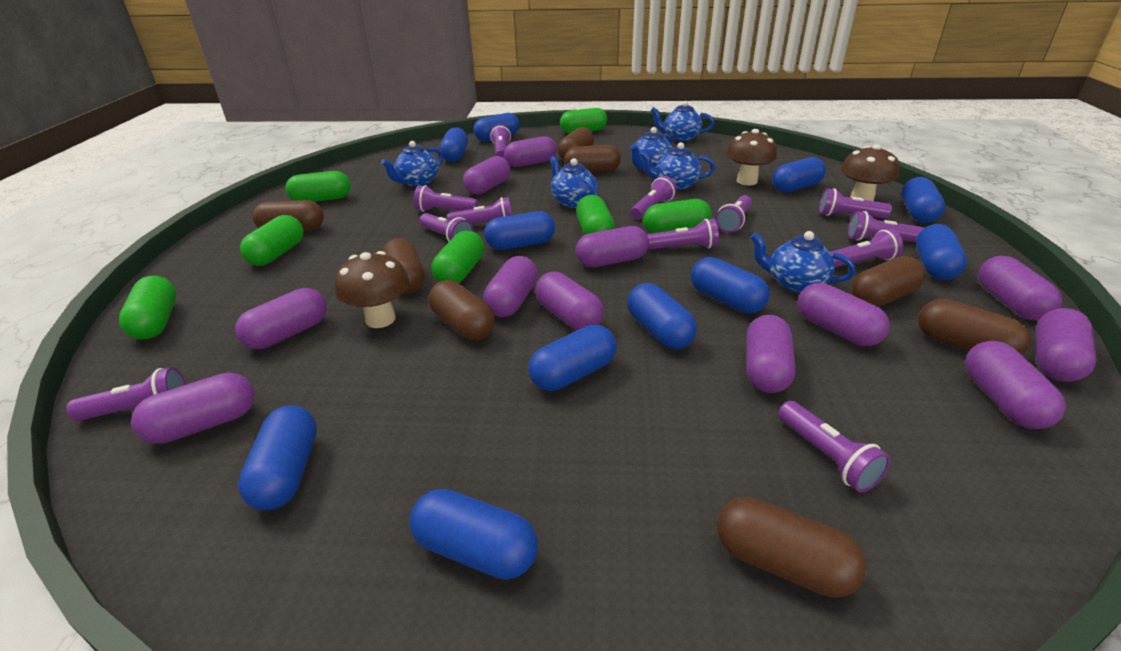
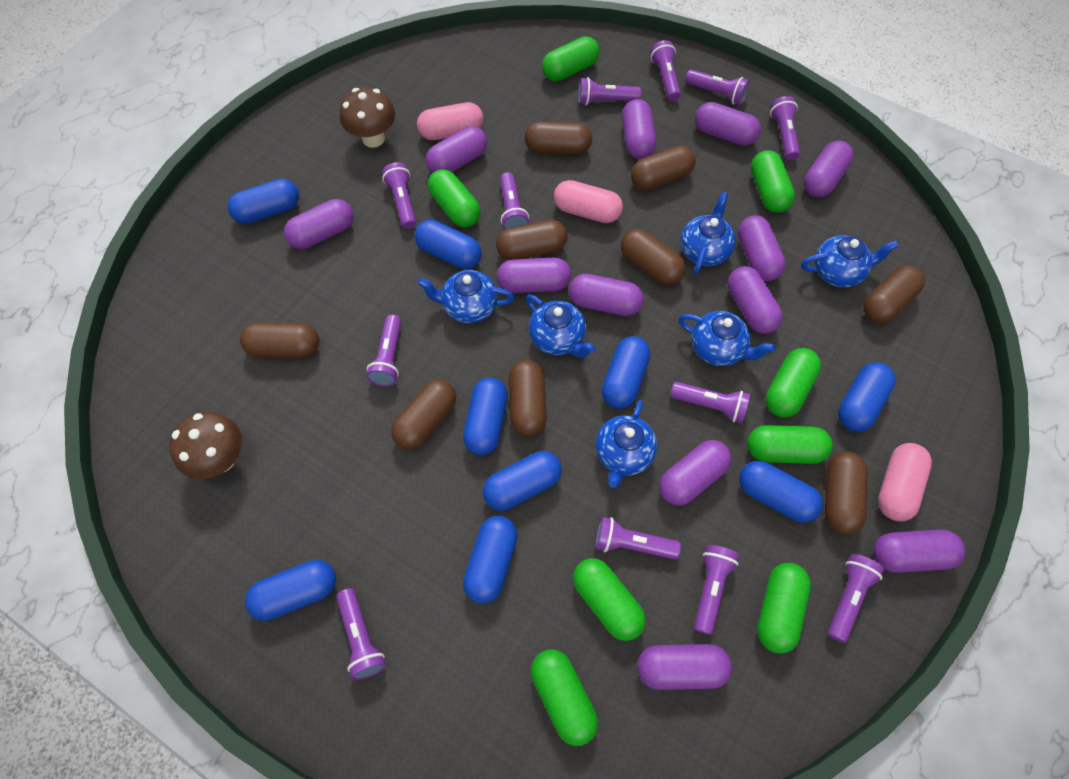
blue capsule: 11 -> 9
brown capsule: 8 -> 9
brown mushroom: 3 -> 2
green capsule: 7 -> 8
pink capsule: 0 -> 3

